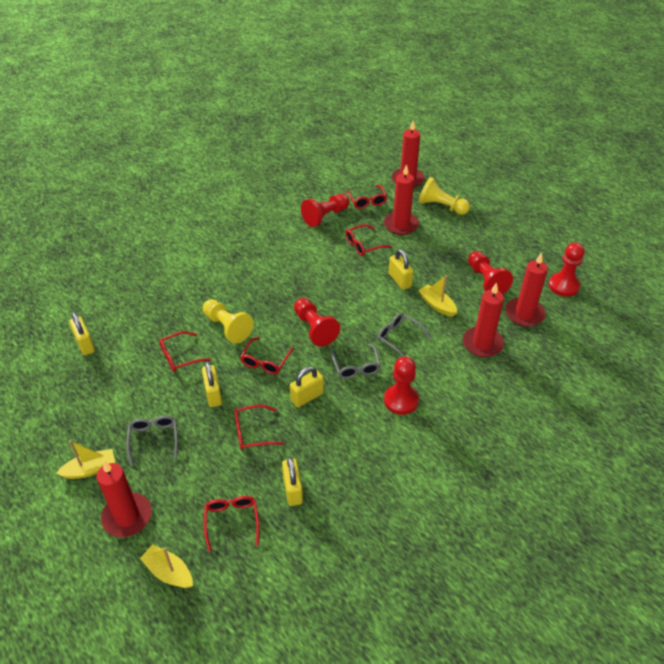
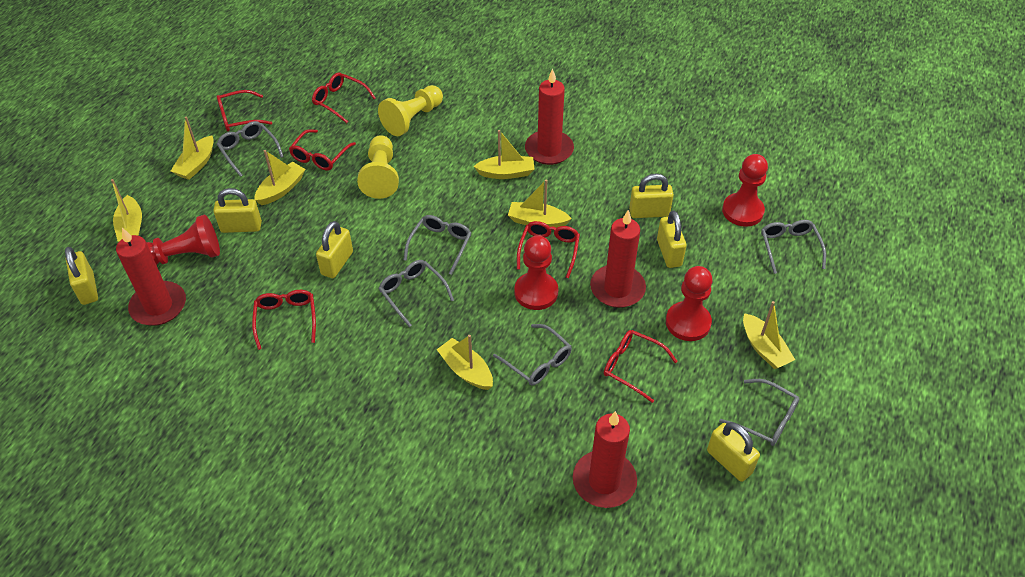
grey glasses: 3 -> 6
red candle: 5 -> 4
red pawn: 5 -> 4
yellow boat: 3 -> 7
yellow padlock: 5 -> 6

